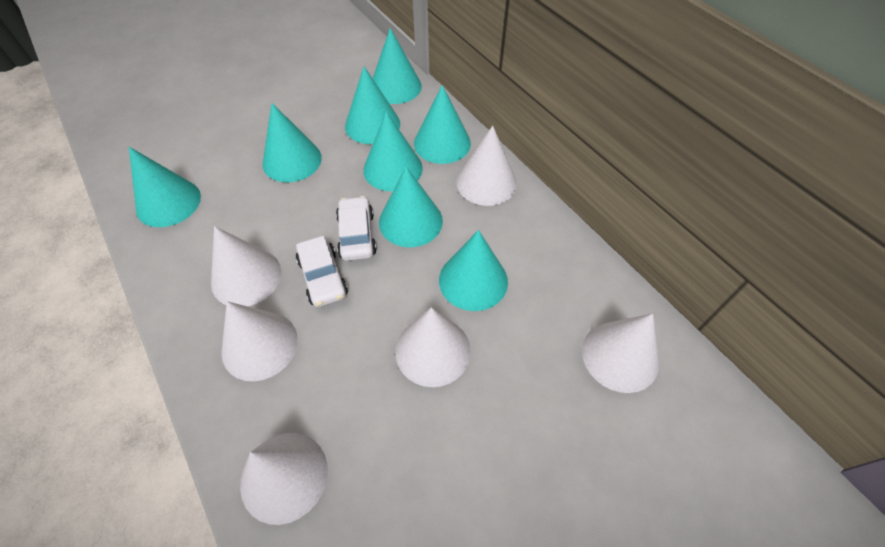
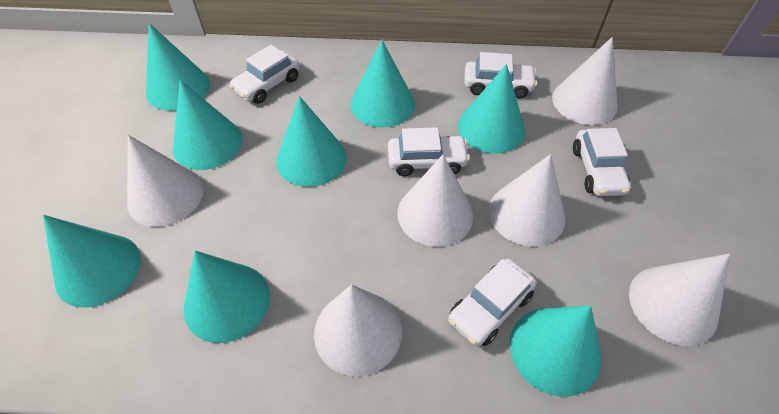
white car: 2 -> 5

